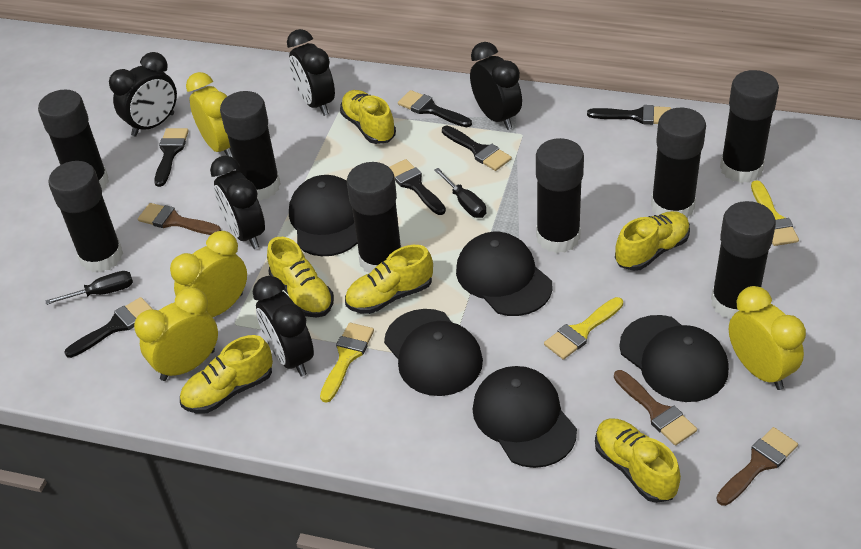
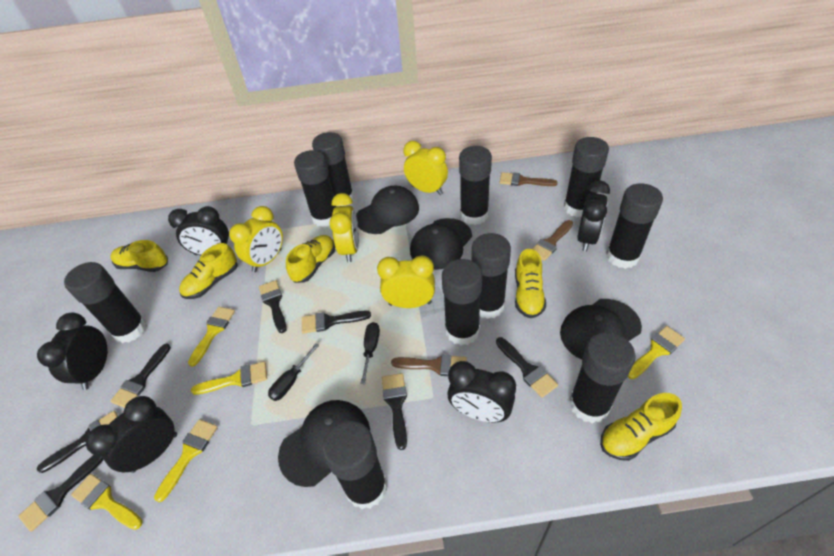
black brush: 6 -> 7
black cap: 5 -> 4
black glue stick: 8 -> 10
yellow brush: 3 -> 5
yellow shoe: 6 -> 5

